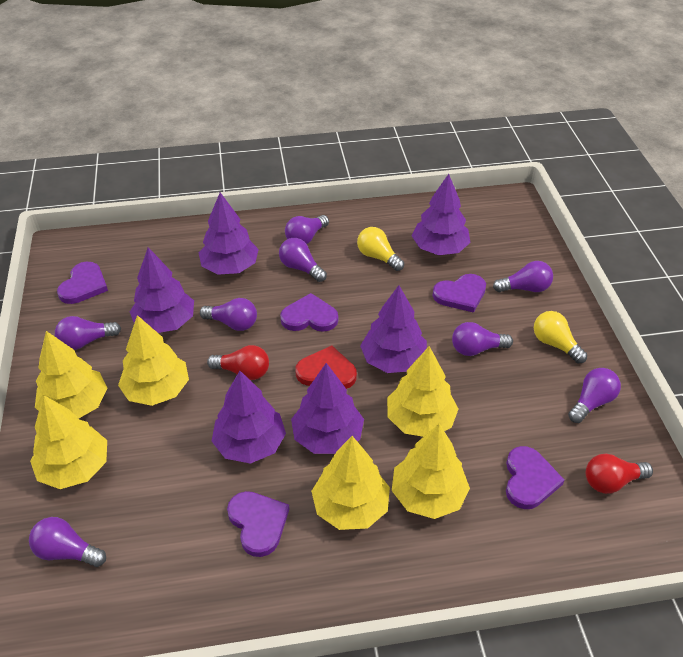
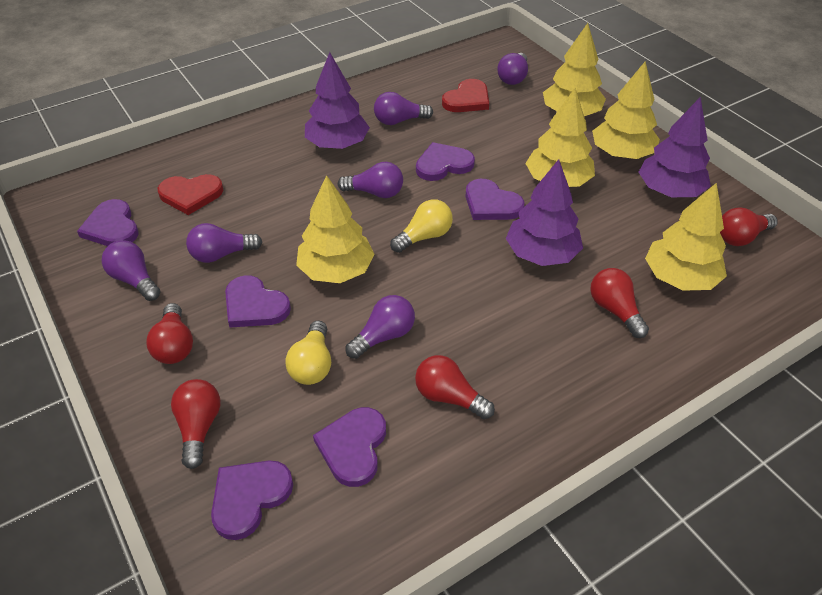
purple heart: 5 -> 6
purple light bulb: 8 -> 6
purple tree: 6 -> 3
red heart: 1 -> 2
red light bulb: 2 -> 5
yellow tree: 6 -> 5

